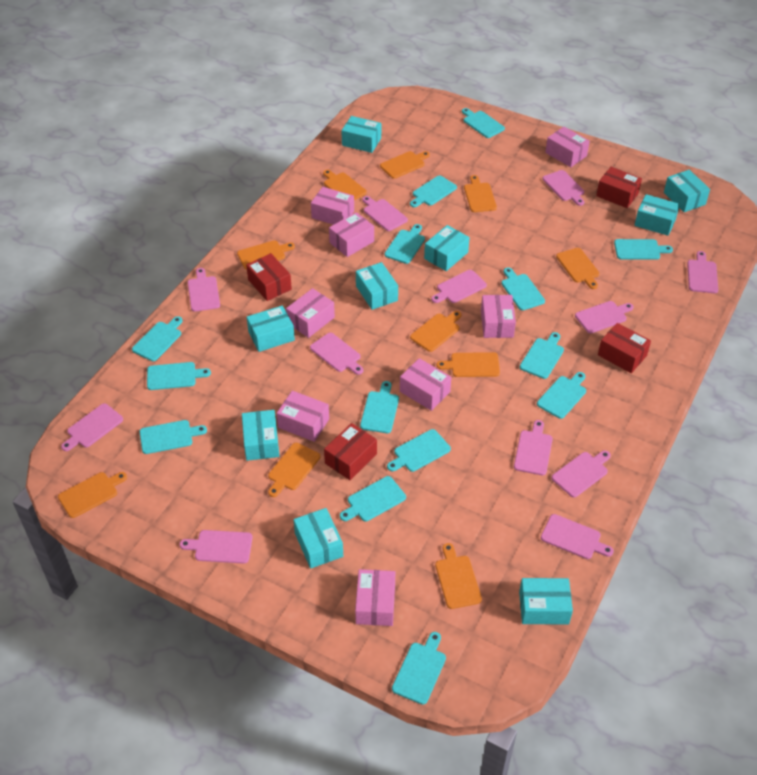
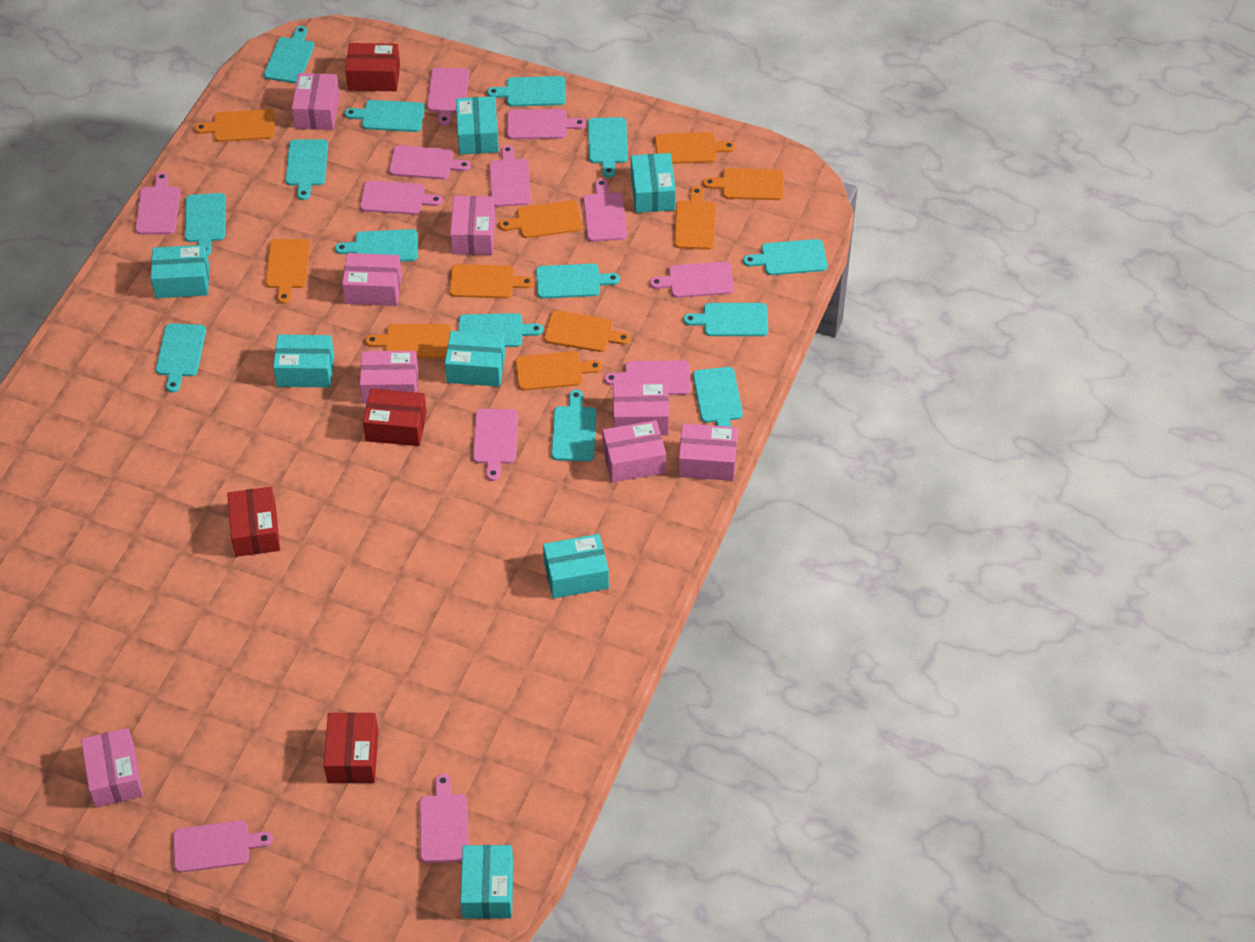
turquoise box: 9 -> 7

